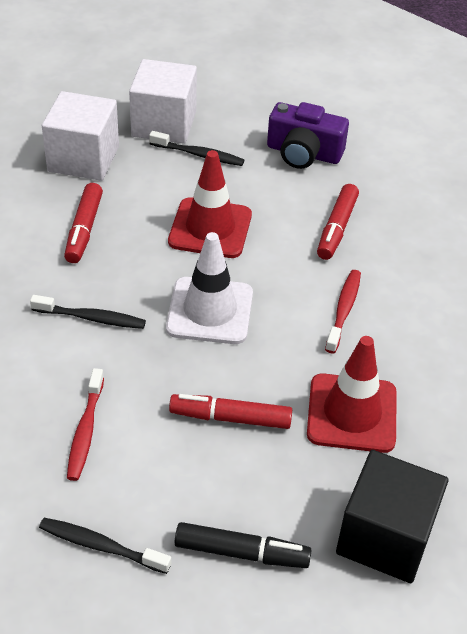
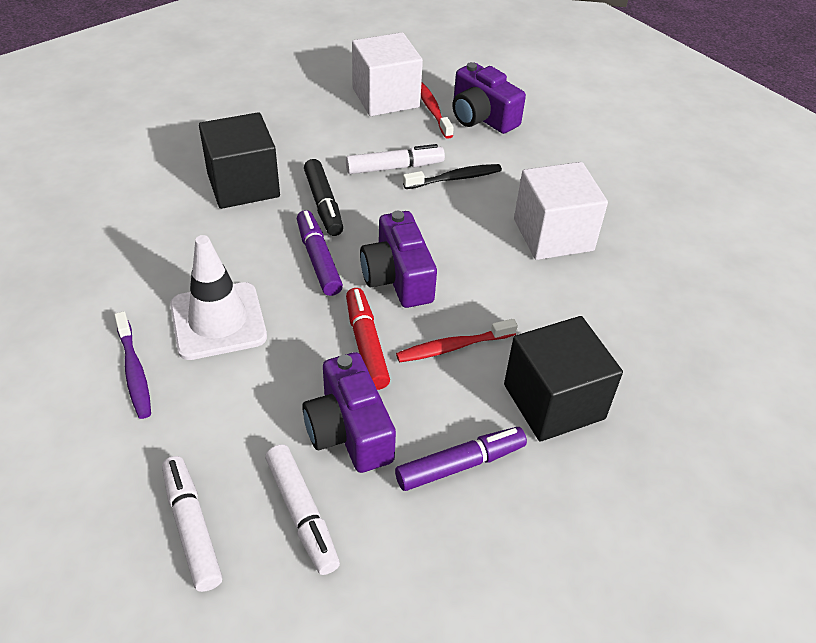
black cube: 1 -> 2
black toothbrush: 3 -> 1
purple camera: 1 -> 3
purple marker: 0 -> 2
purple toothbrush: 0 -> 1
red marker: 3 -> 1
red traffic cone: 2 -> 0
white marker: 0 -> 3

